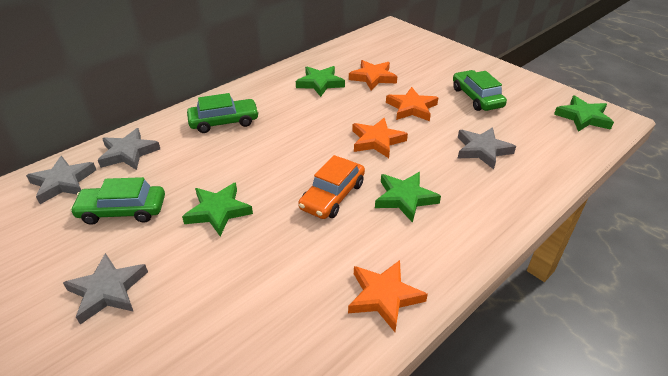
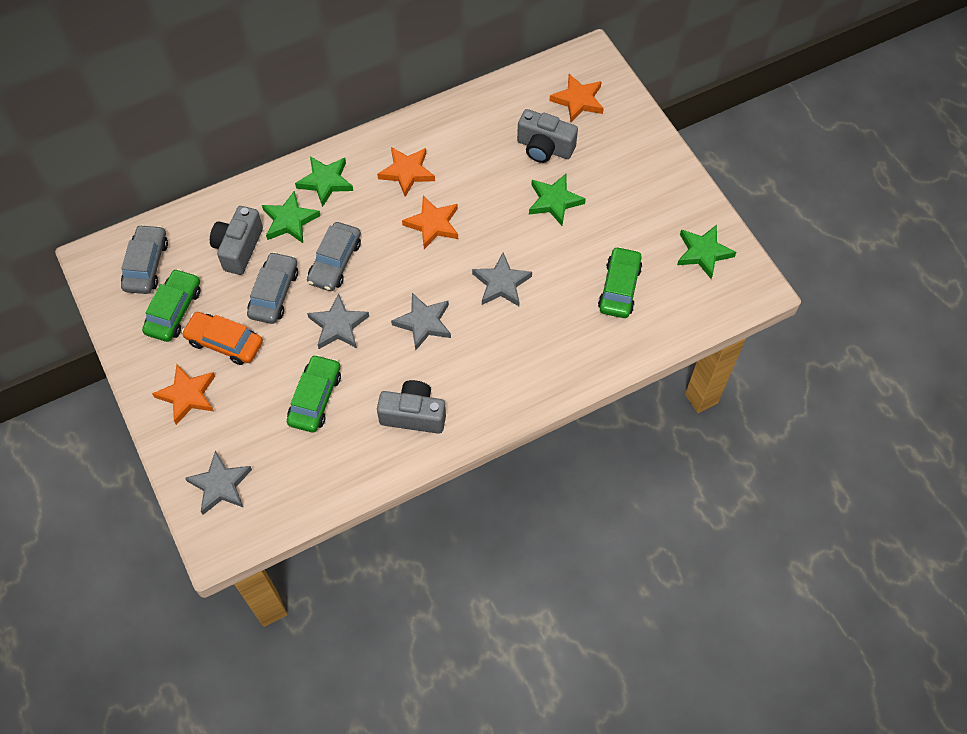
grey camera: 0 -> 3
grey car: 0 -> 3

